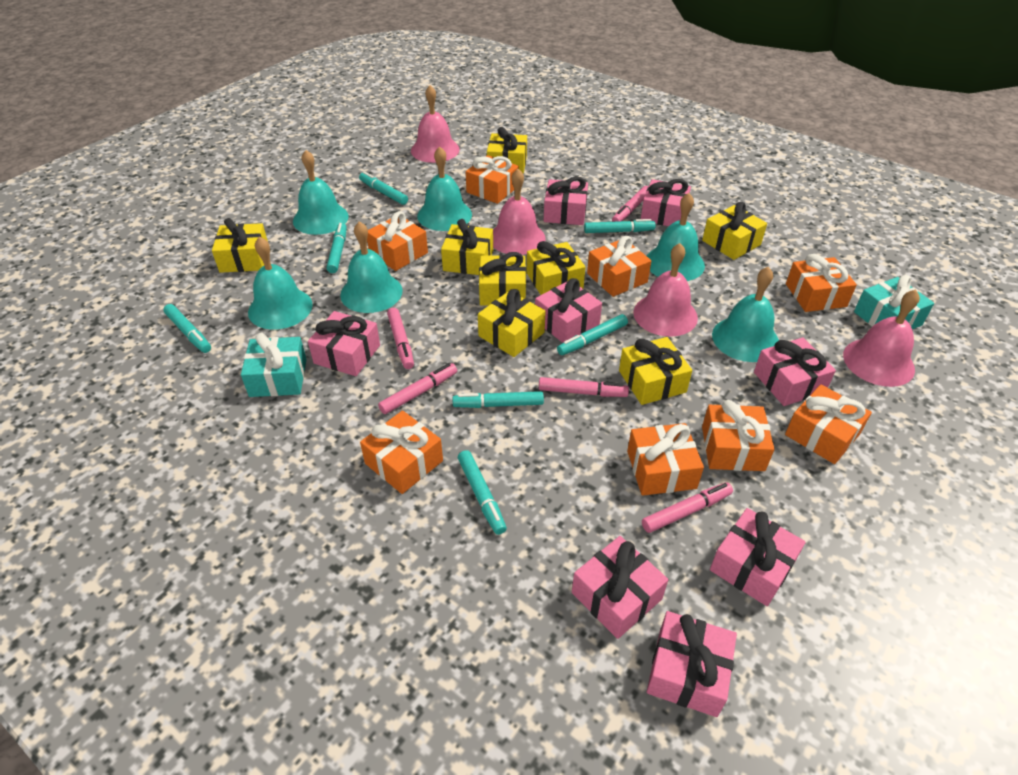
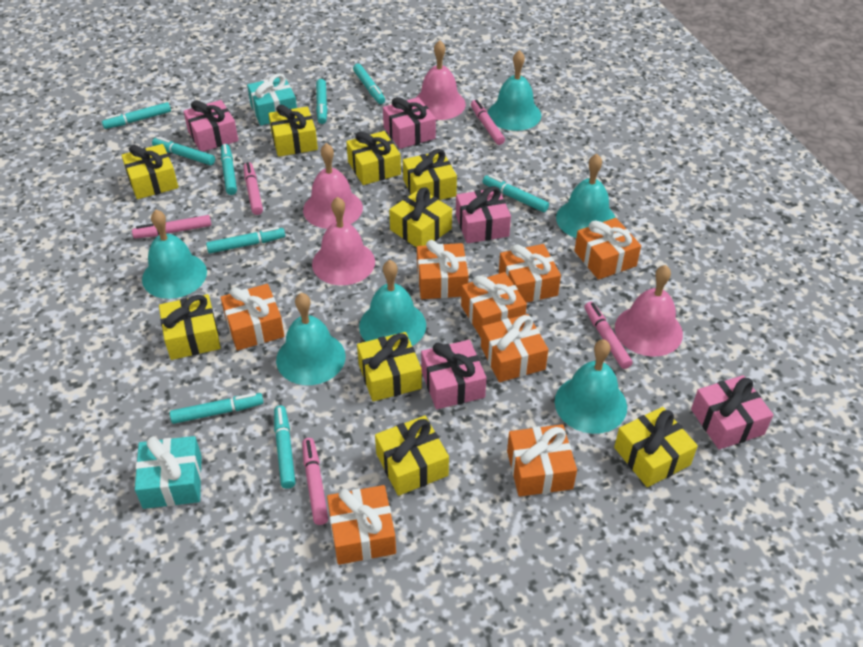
pink gift: 8 -> 5
turquoise marker: 7 -> 9
yellow gift: 8 -> 9

